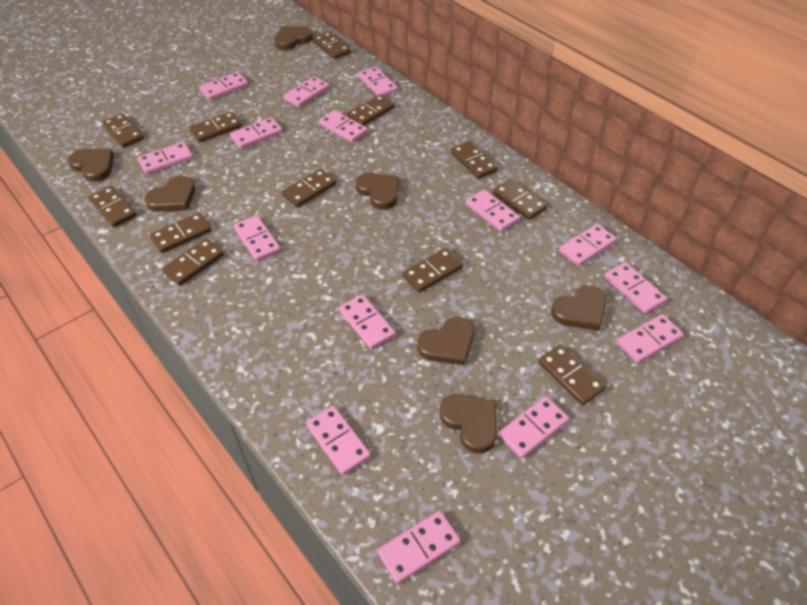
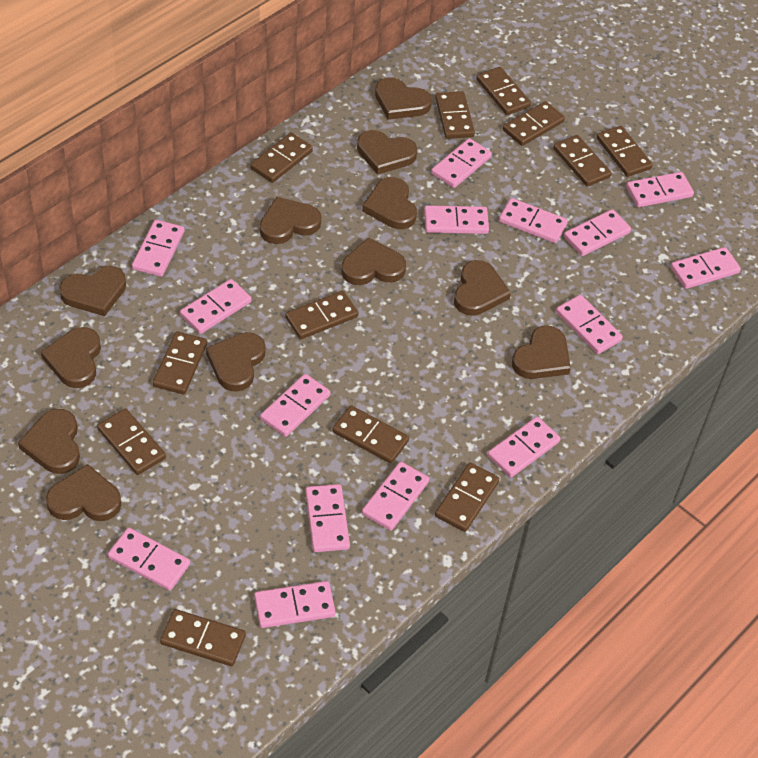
brown heart: 7 -> 12

